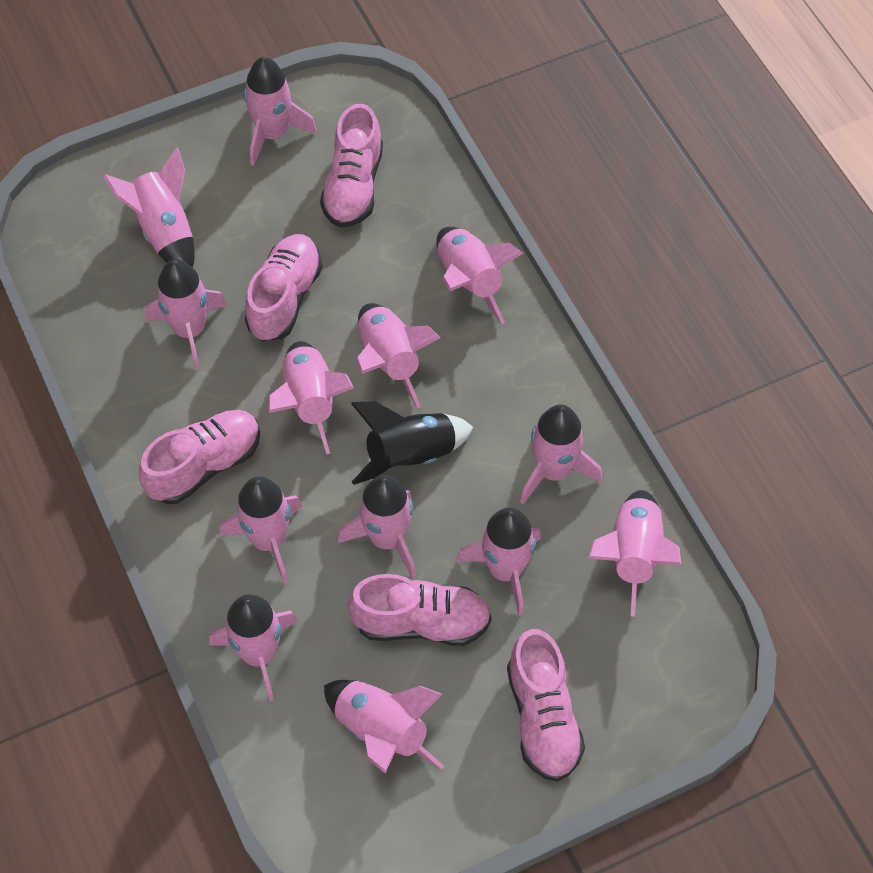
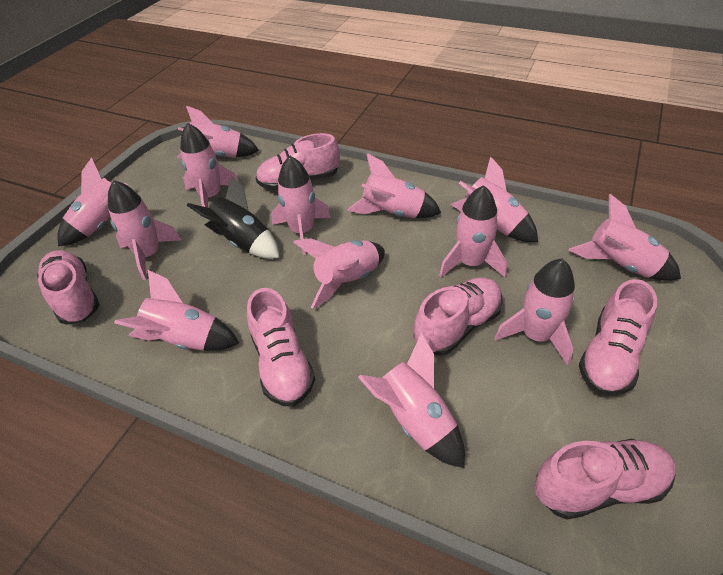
pink shoe: 5 -> 6

